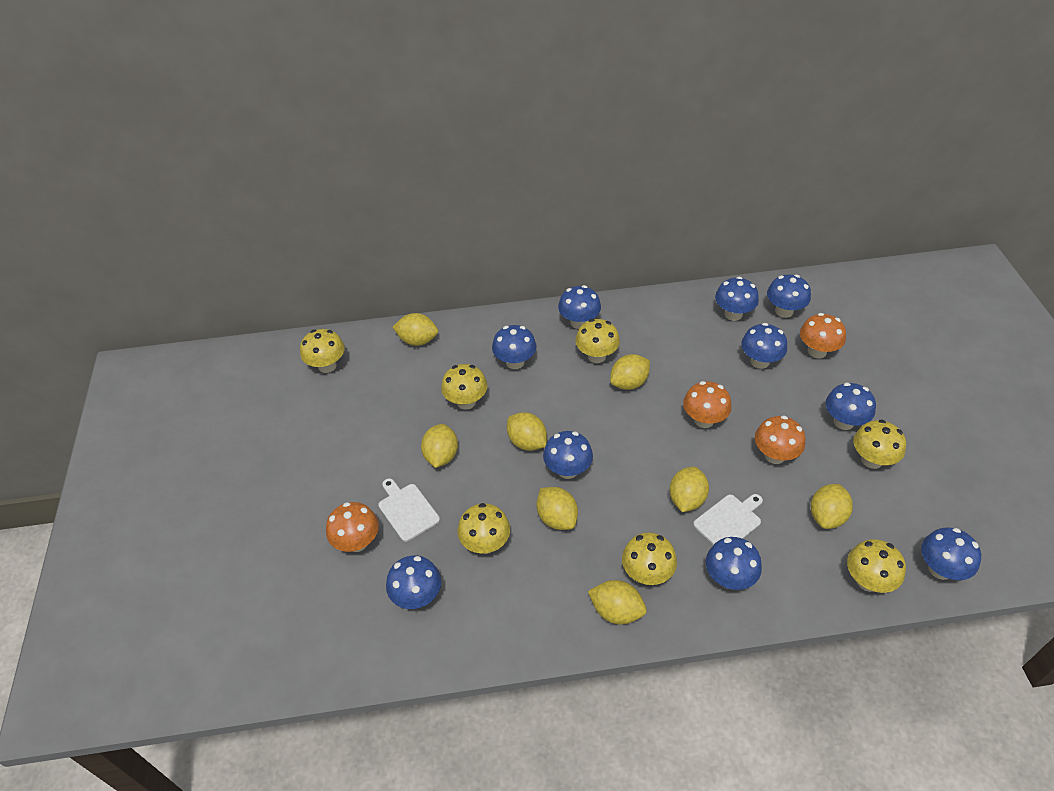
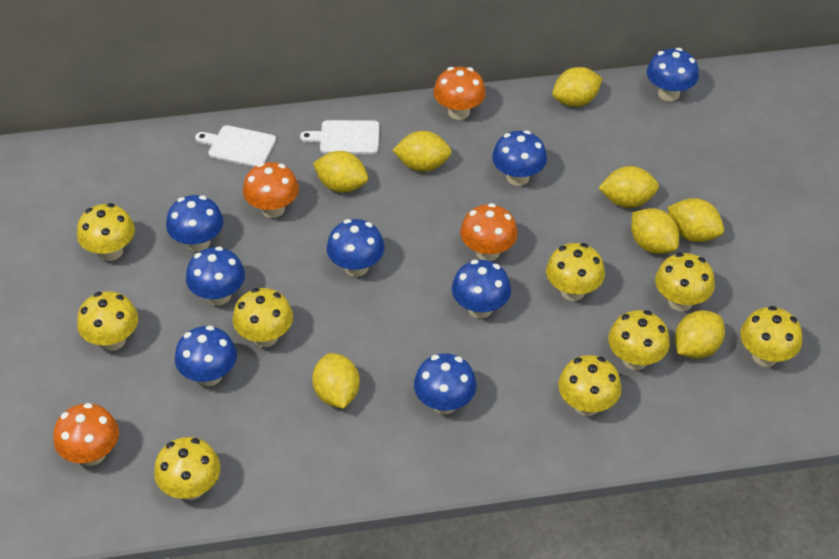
blue mushroom: 10 -> 8
yellow mushroom: 7 -> 9

